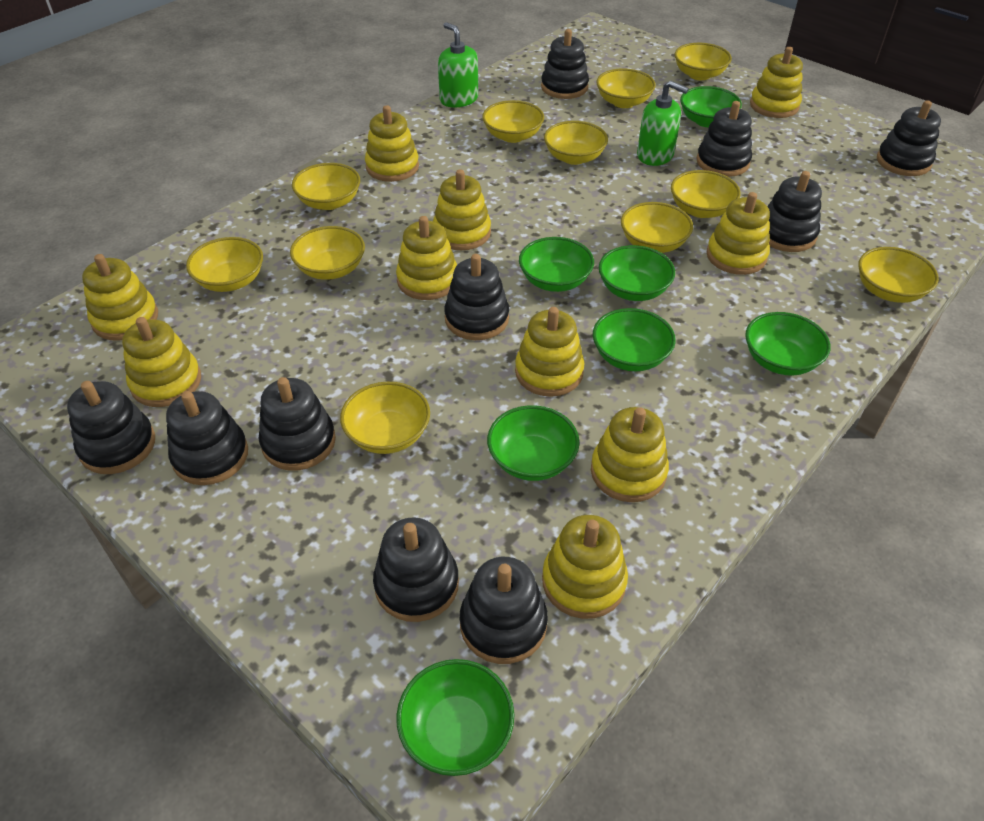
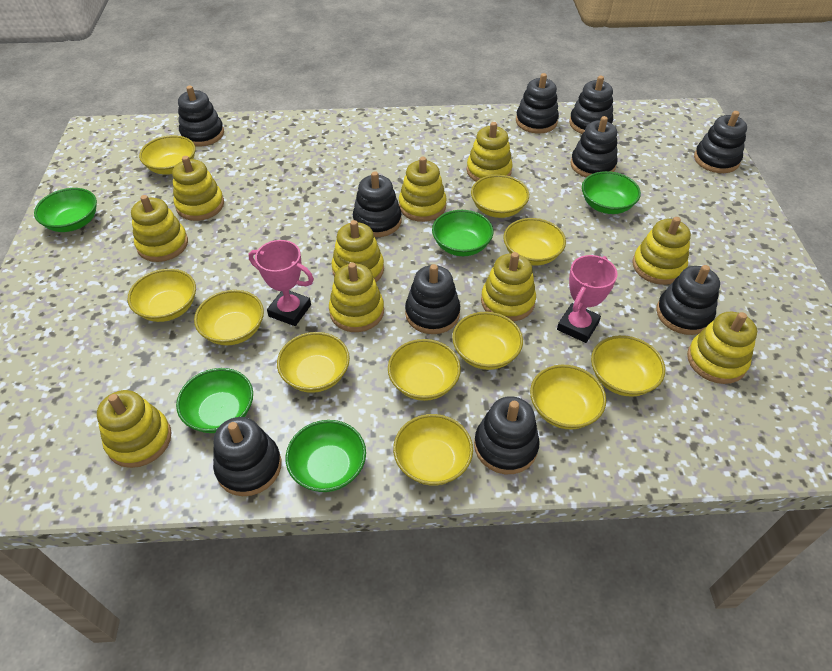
green bowl: 7 -> 5
green soap dispenser: 2 -> 0
pink trophy: 0 -> 2

